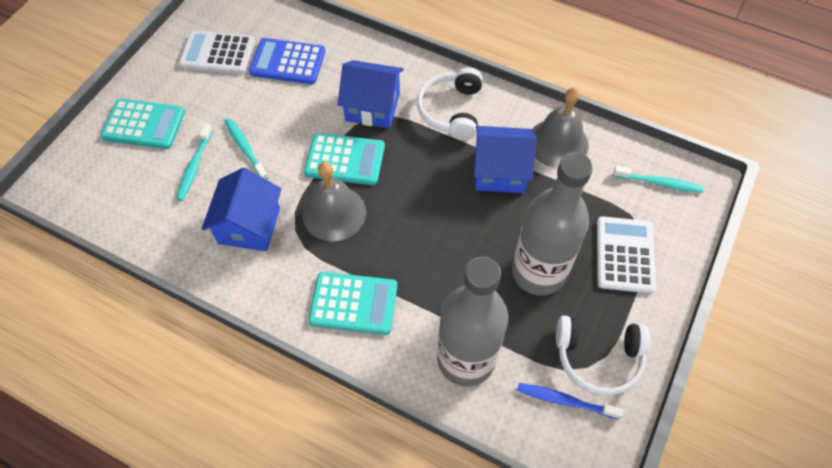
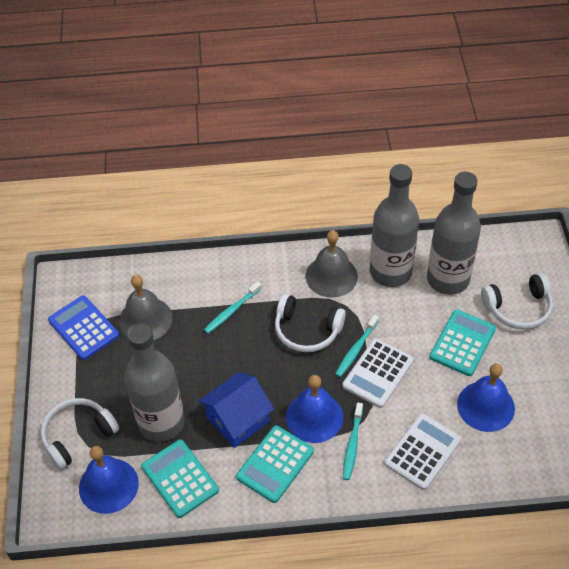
blue bell: 0 -> 3
blue house: 3 -> 1
blue toothbrush: 1 -> 0
grey bottle: 2 -> 3
white headphones: 2 -> 3

